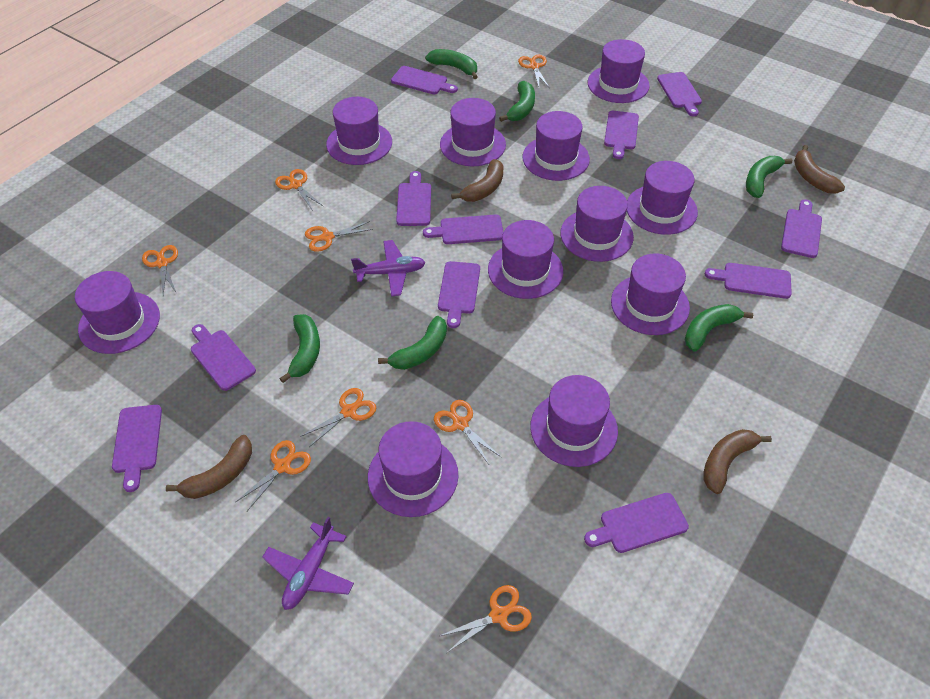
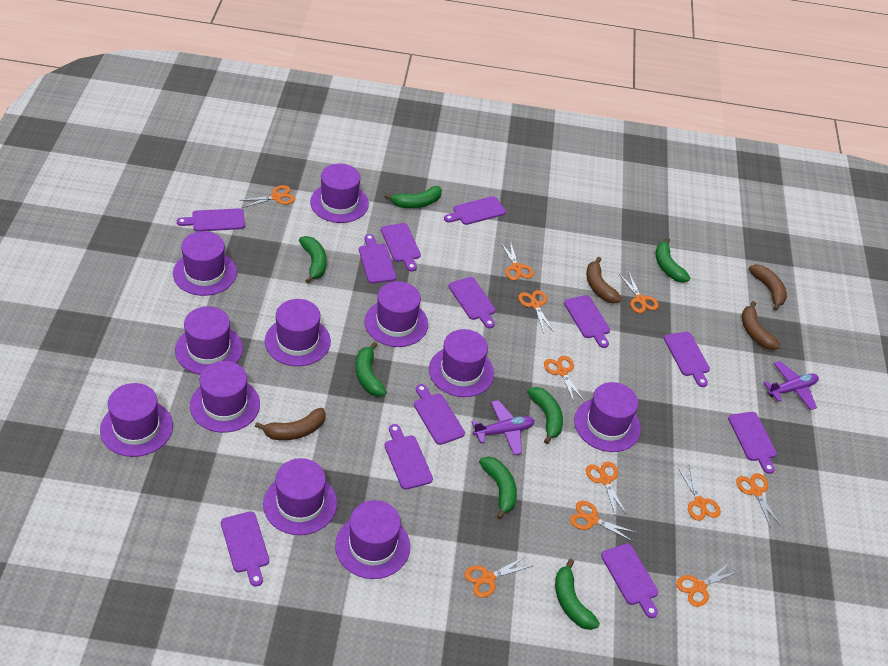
green banana: 6 -> 7
orange scissors: 8 -> 11
purple cutting board: 11 -> 12

